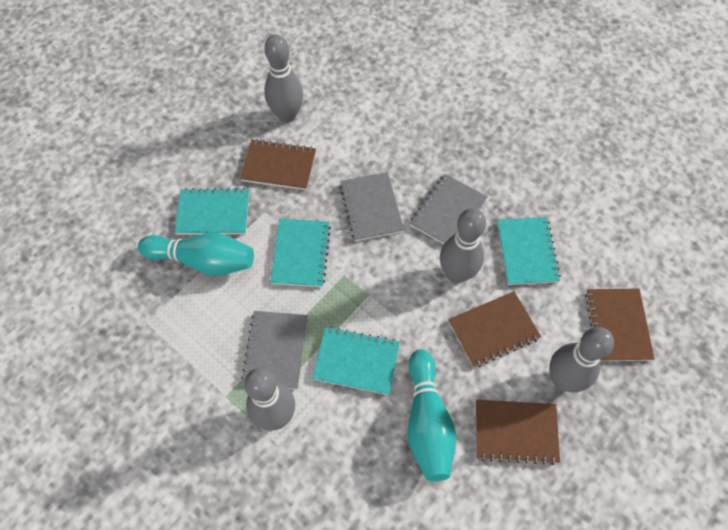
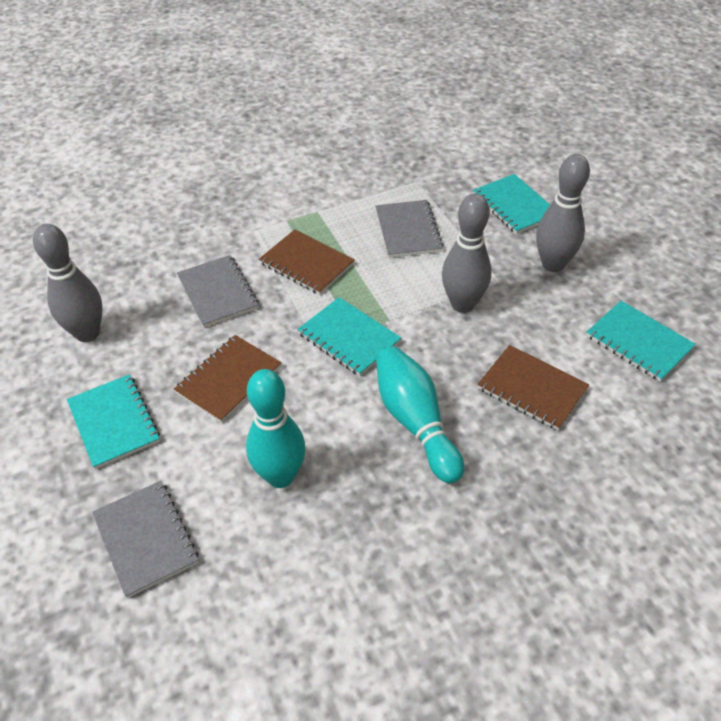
brown notebook: 4 -> 3
grey bowling pin: 4 -> 3

